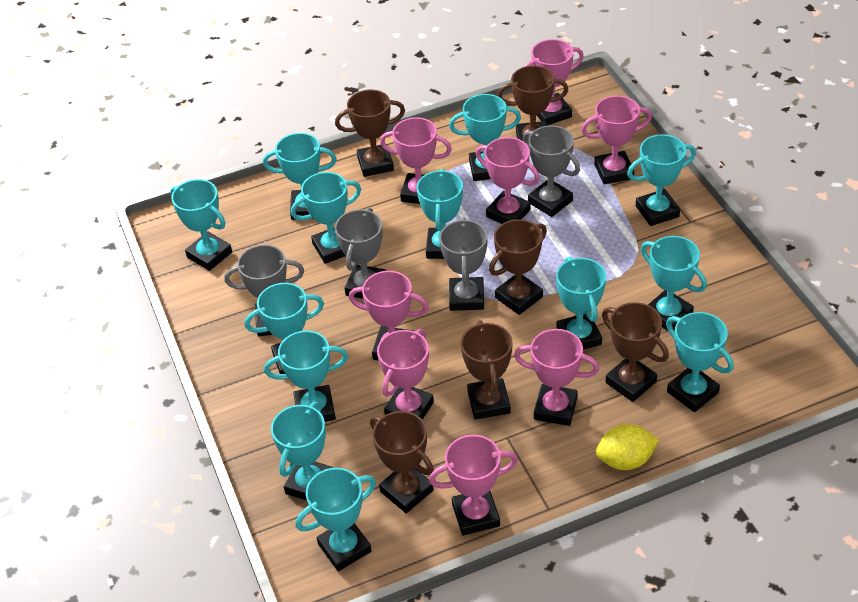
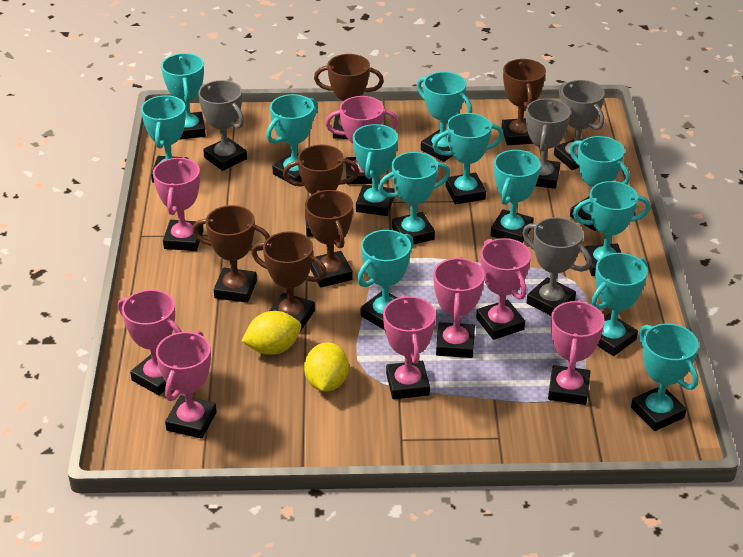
yellow lemon: 1 -> 2

